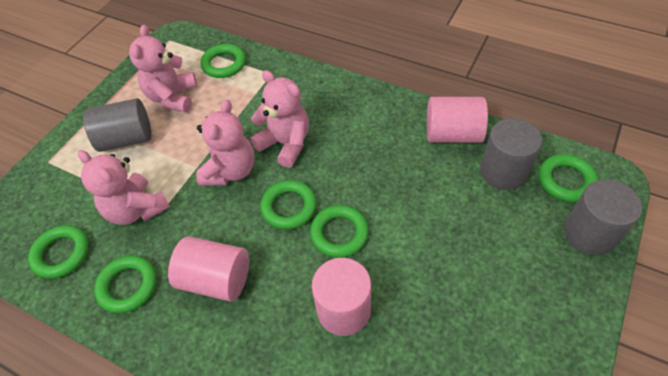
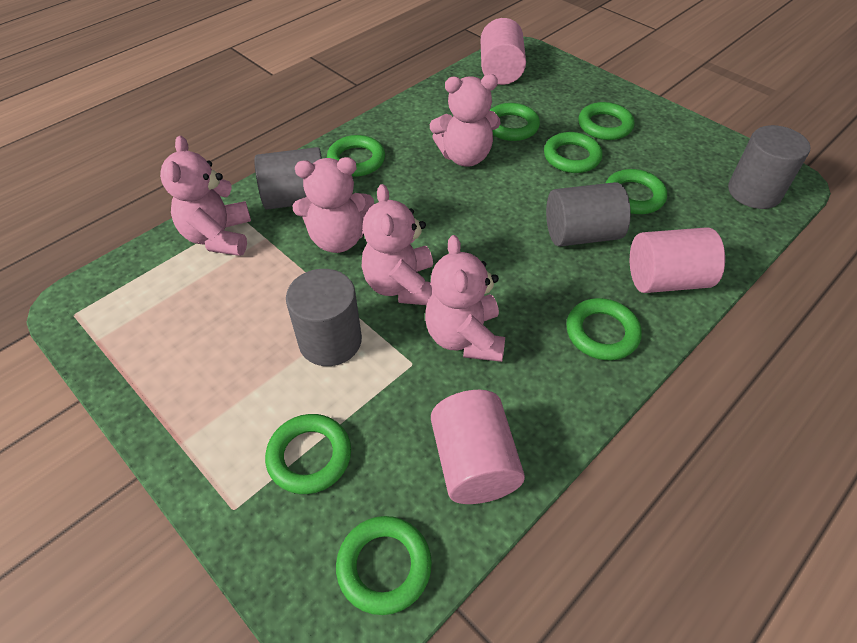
green ring: 6 -> 8
grey cylinder: 3 -> 4
pink teddy bear: 4 -> 5

